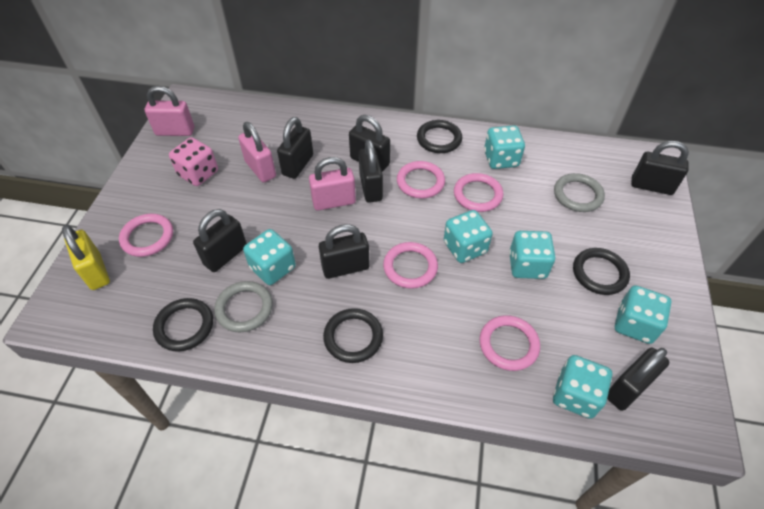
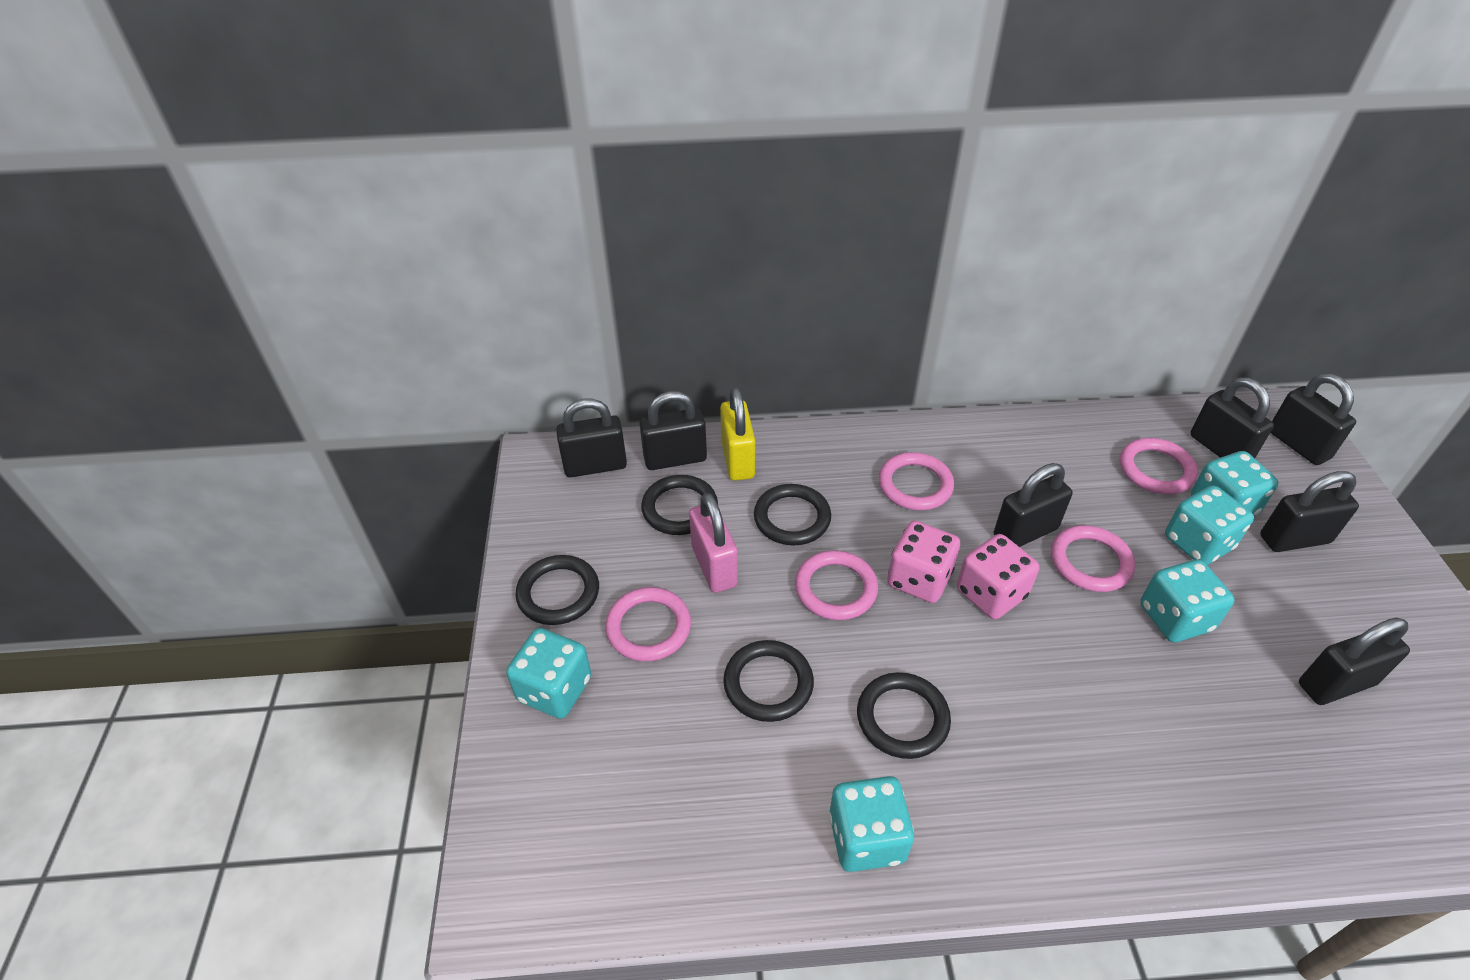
black ring: 4 -> 5
grey ring: 2 -> 0
pink dice: 1 -> 2
pink padlock: 3 -> 1
turquoise dice: 6 -> 5

